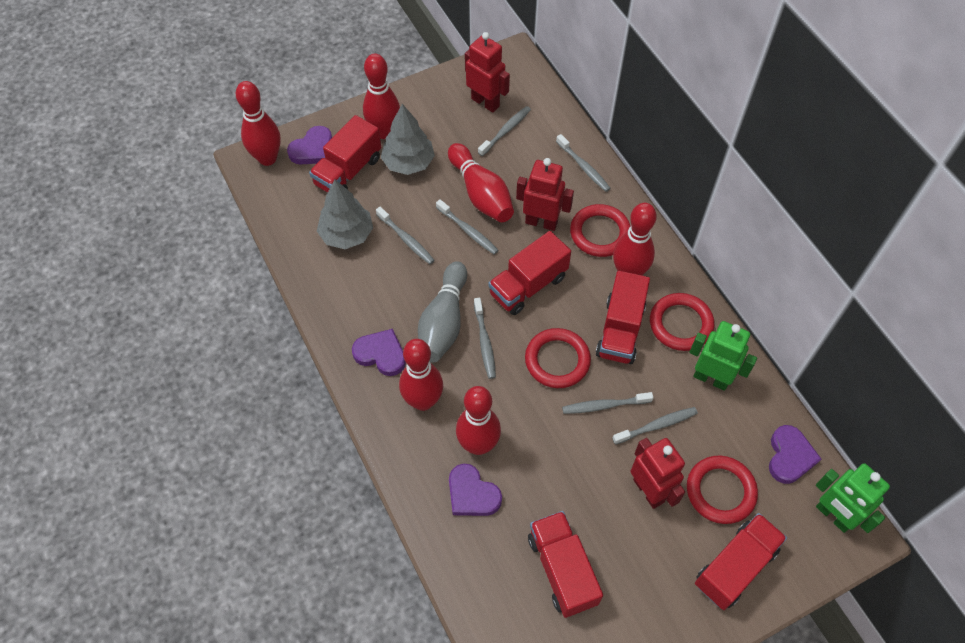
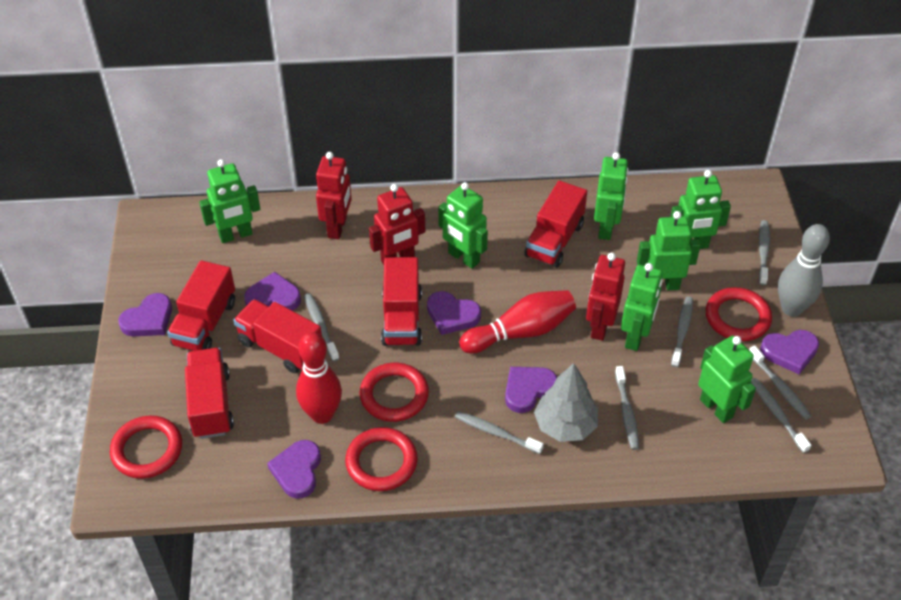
green robot: 2 -> 7
grey tree: 2 -> 1
purple heart: 4 -> 6
red bowling pin: 6 -> 2

